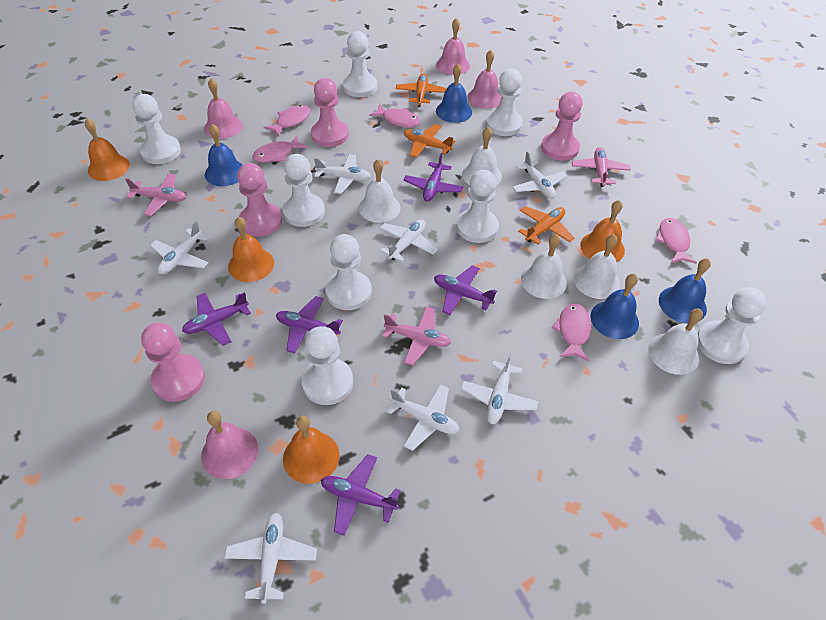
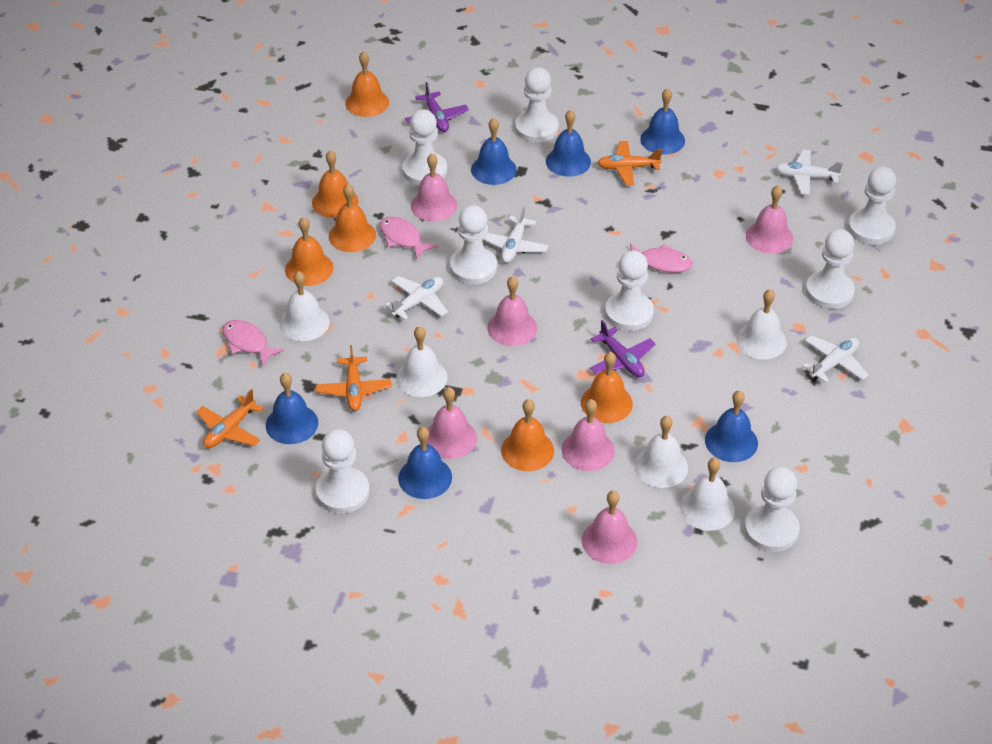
blue bell: 4 -> 6
orange bell: 4 -> 6
pink bell: 4 -> 6
pink fish: 5 -> 3
pink pawn: 4 -> 0
pink plane: 3 -> 0
purple plane: 5 -> 2
white plane: 7 -> 4

